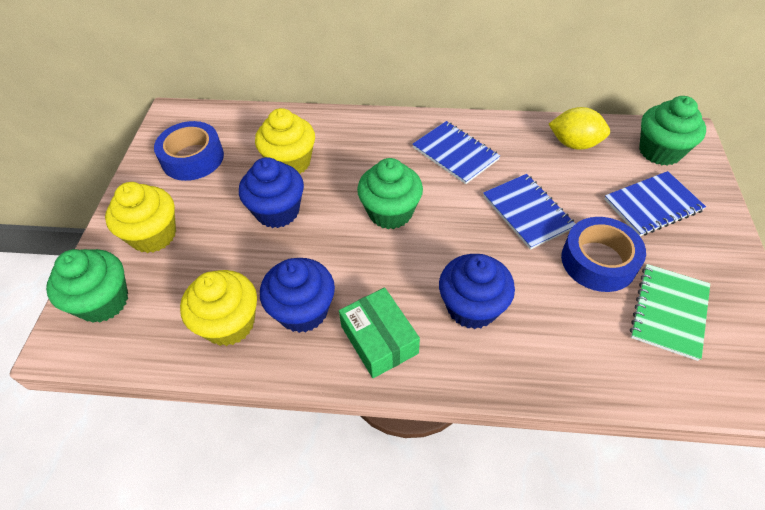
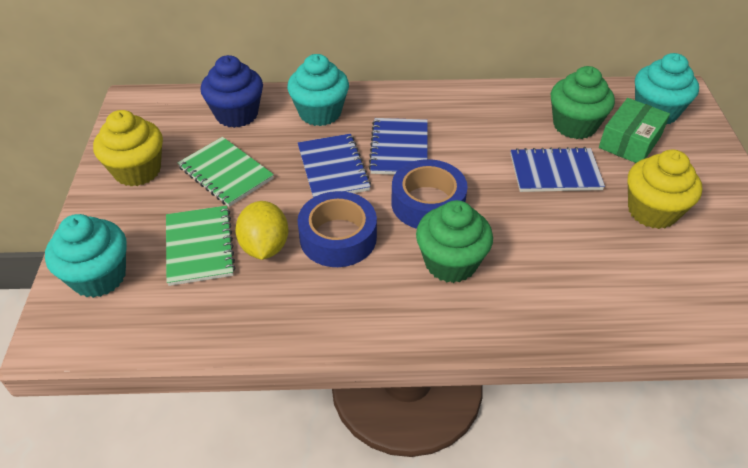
blue cupcake: 3 -> 1
green cupcake: 3 -> 2
green notebook: 1 -> 2
turquoise cupcake: 0 -> 3
yellow cupcake: 3 -> 2

